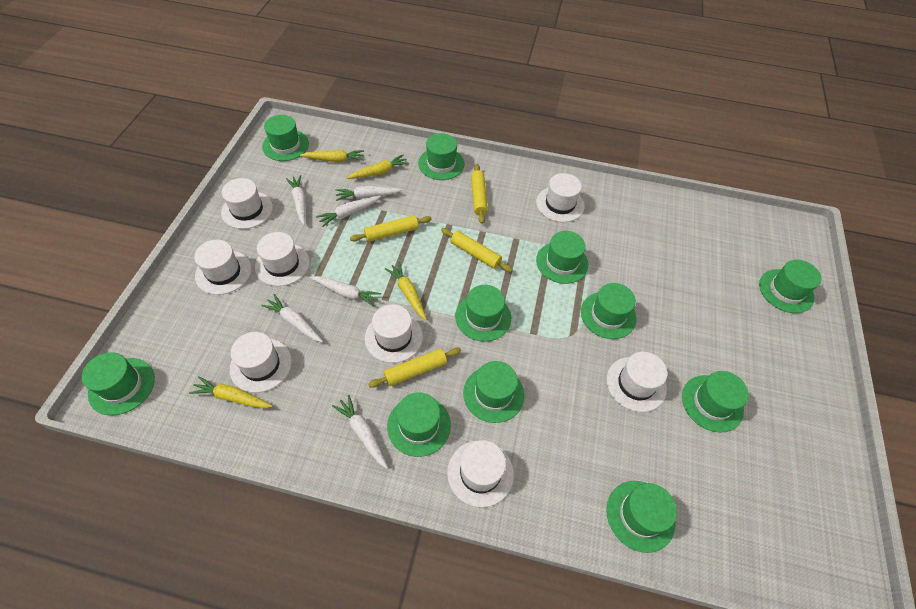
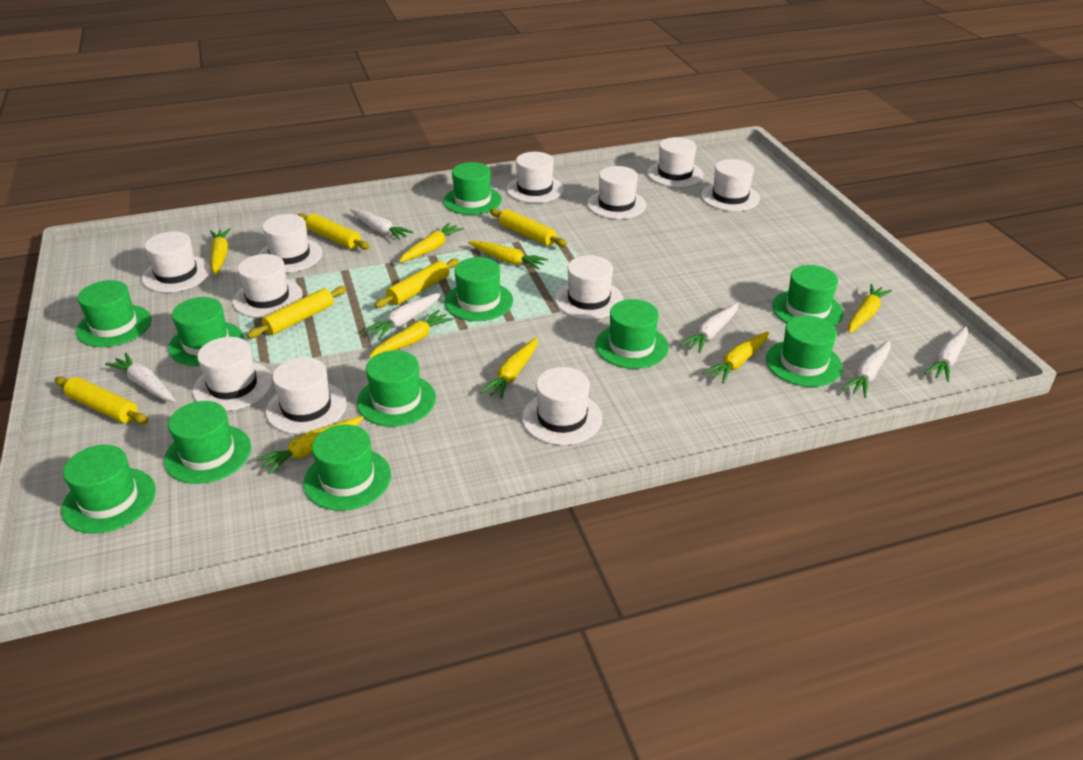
white hat: 8 -> 11
yellow carrot: 4 -> 8
yellow rolling pin: 4 -> 5

